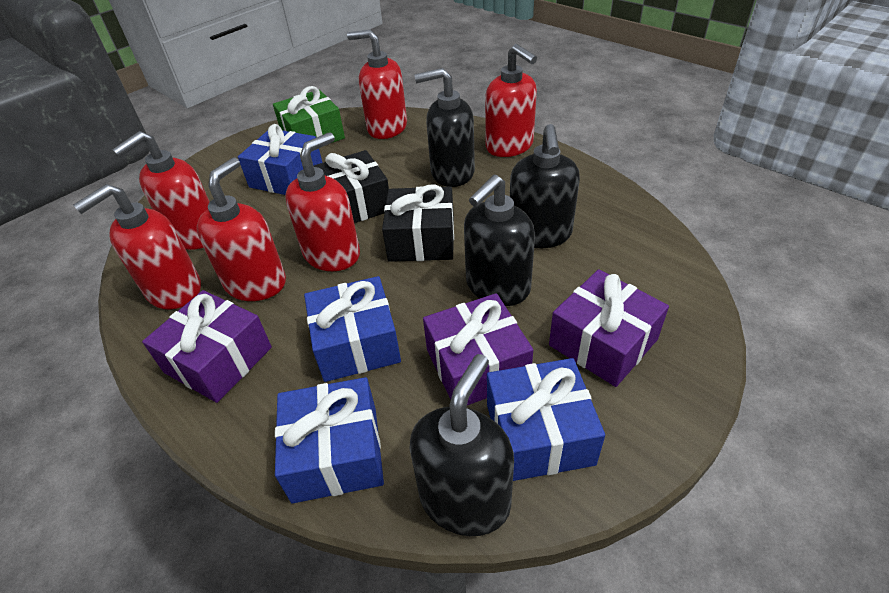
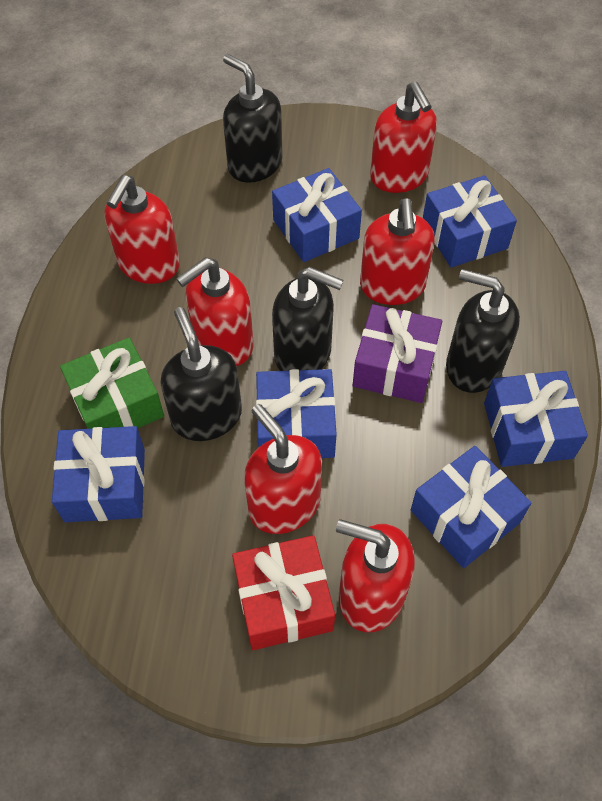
black gift: 2 -> 0
blue gift: 4 -> 6
purple gift: 3 -> 1
red gift: 0 -> 1

